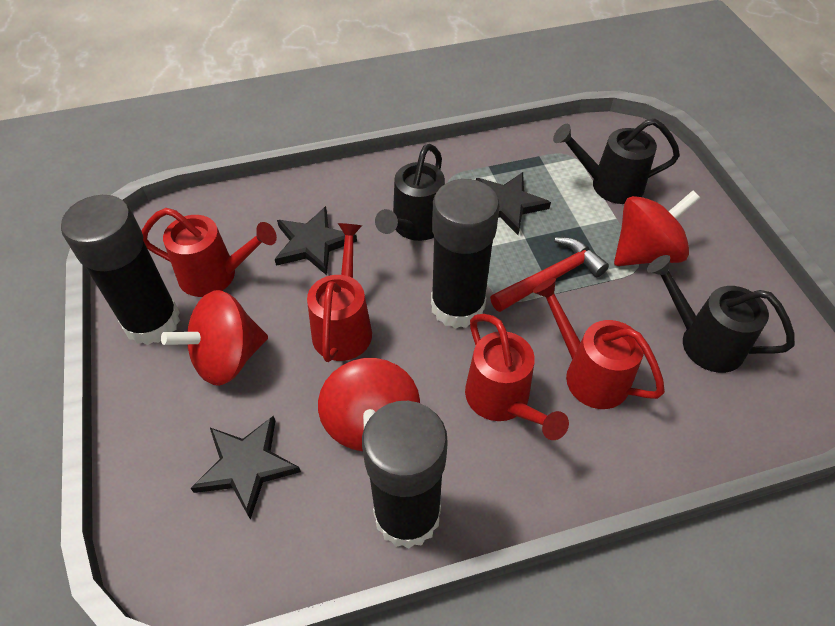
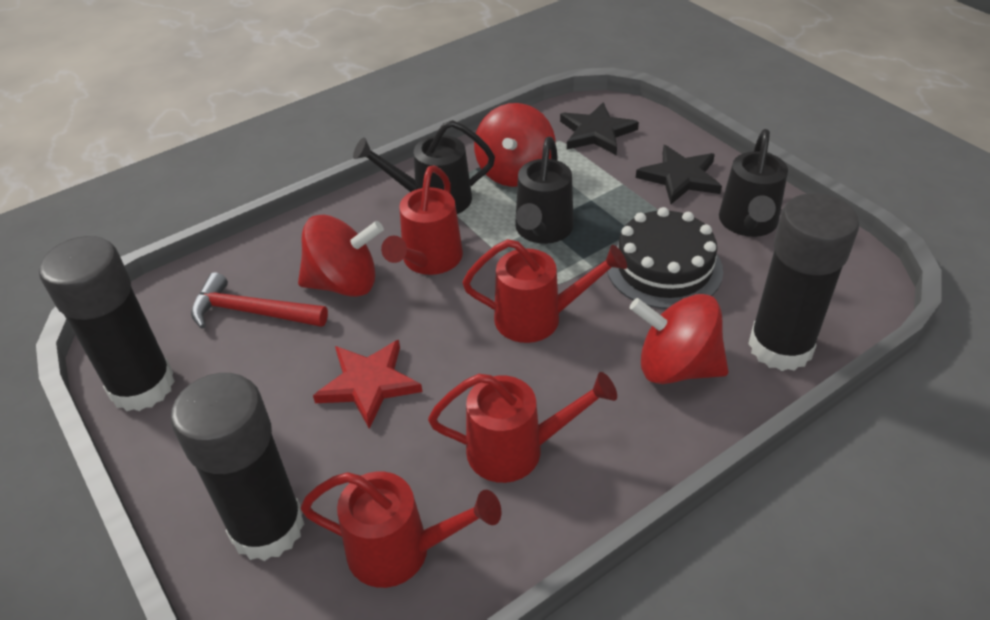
black cake: 0 -> 1
black star: 3 -> 2
red star: 0 -> 1

